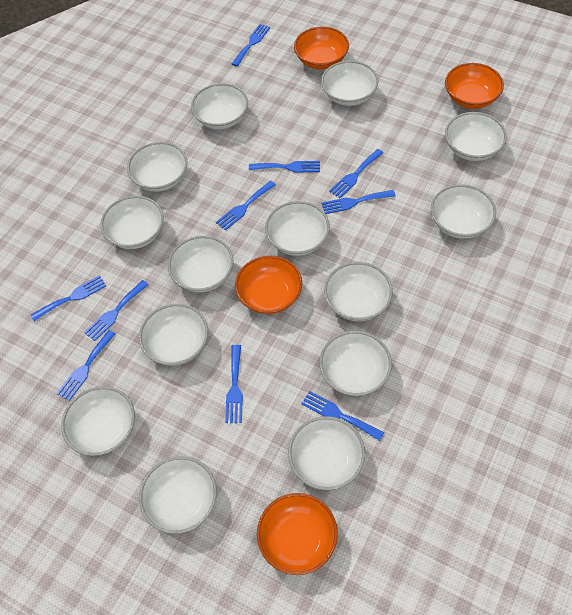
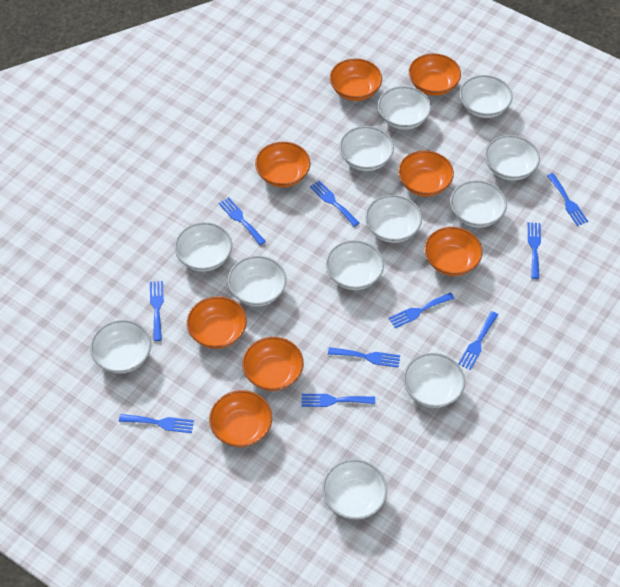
orange bowl: 4 -> 8
white bowl: 14 -> 12

